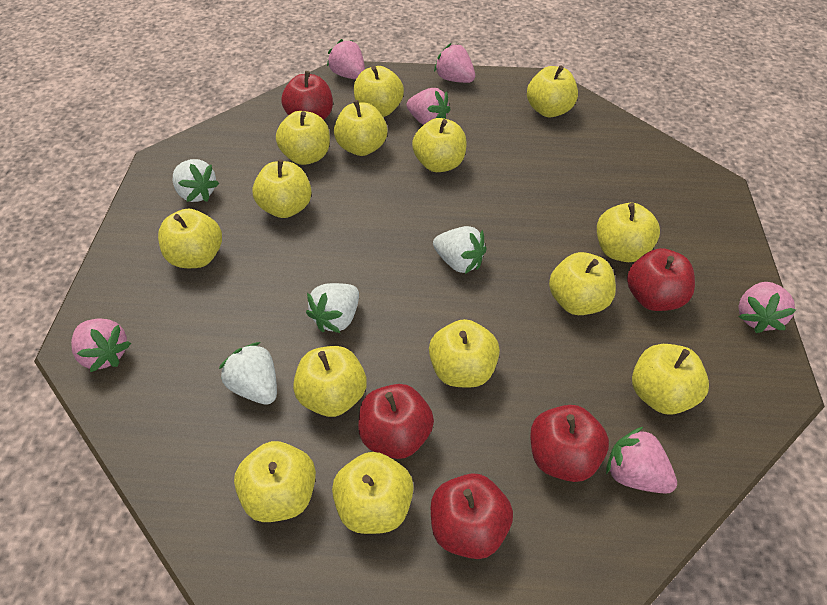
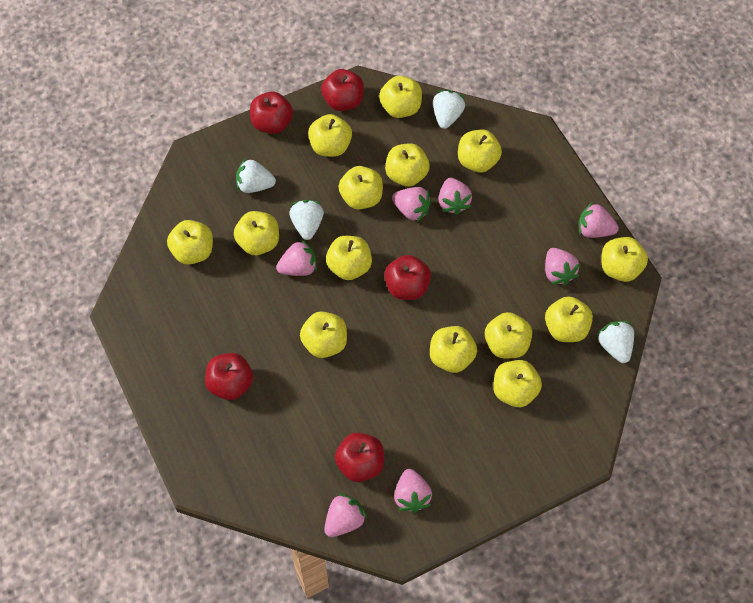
pink strawberry: 6 -> 7

